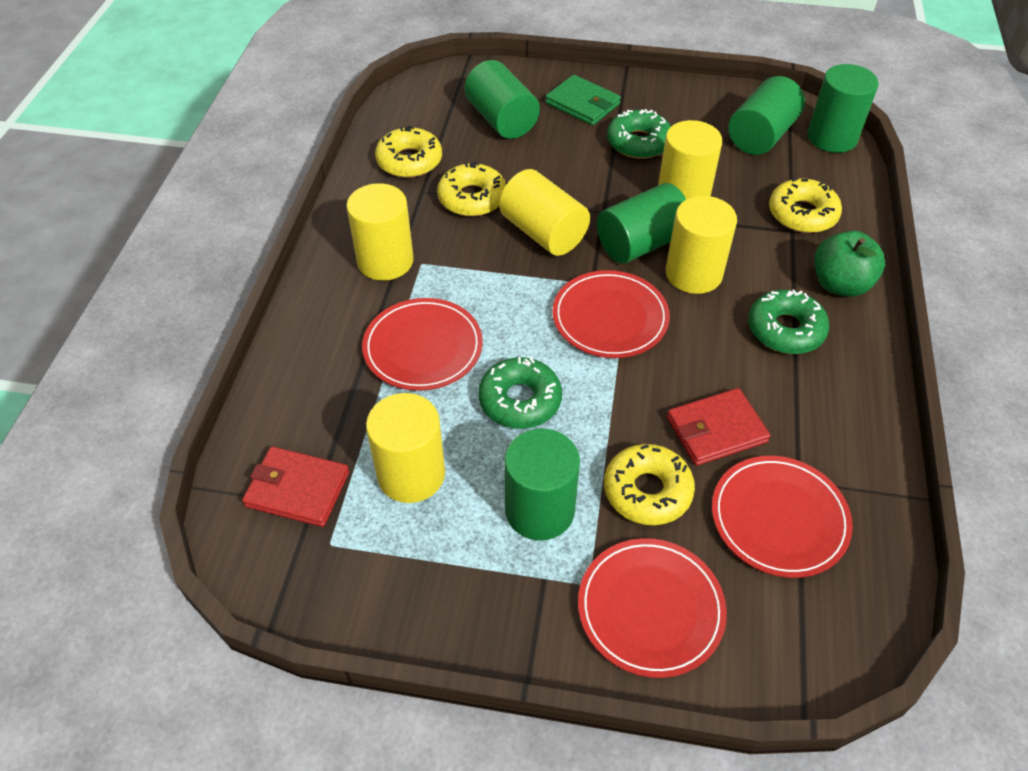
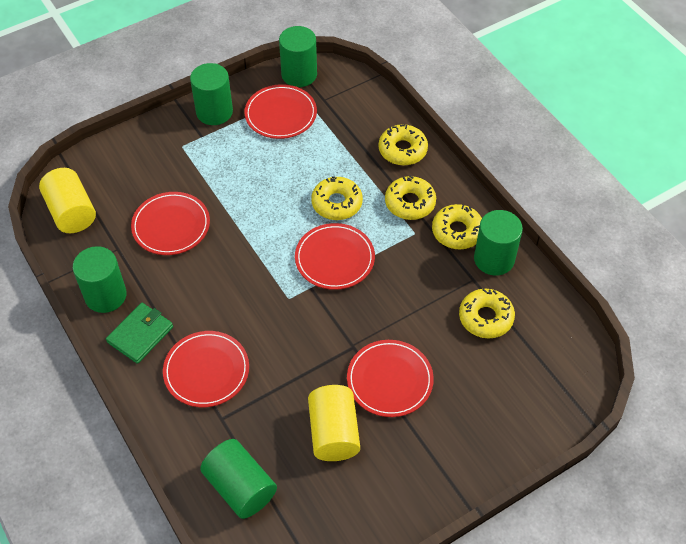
green apple: 1 -> 0
green donut: 3 -> 0
red plate: 4 -> 5
red wallet: 2 -> 0
yellow cylinder: 5 -> 2
yellow donut: 4 -> 5

